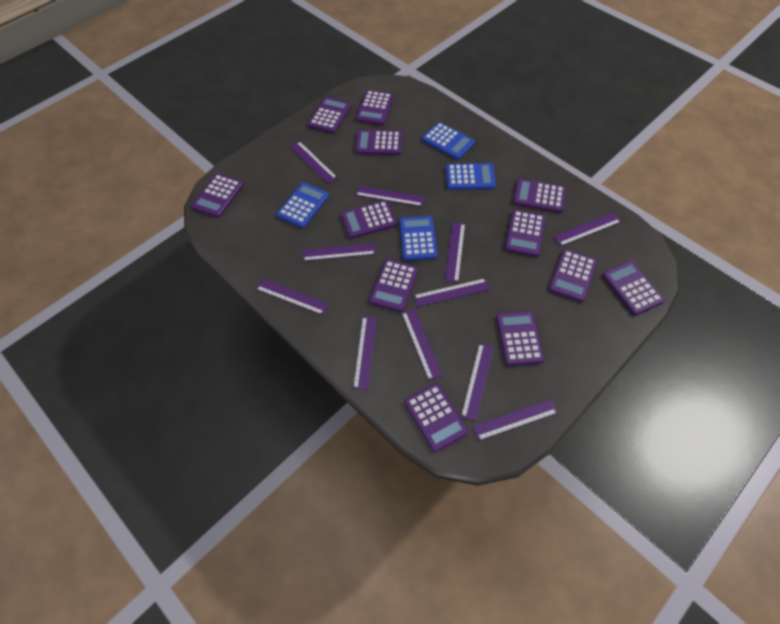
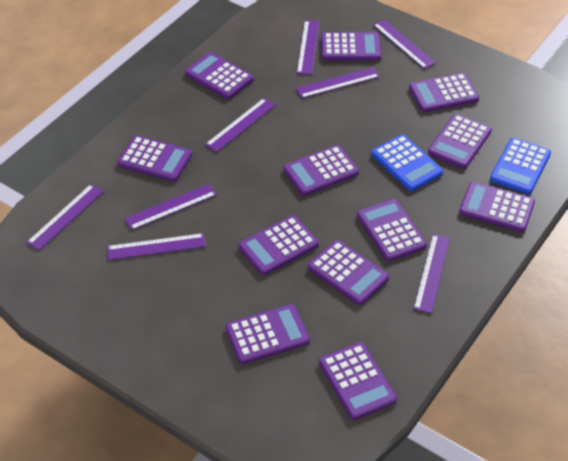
blue calculator: 4 -> 2
purple ruler: 11 -> 8

